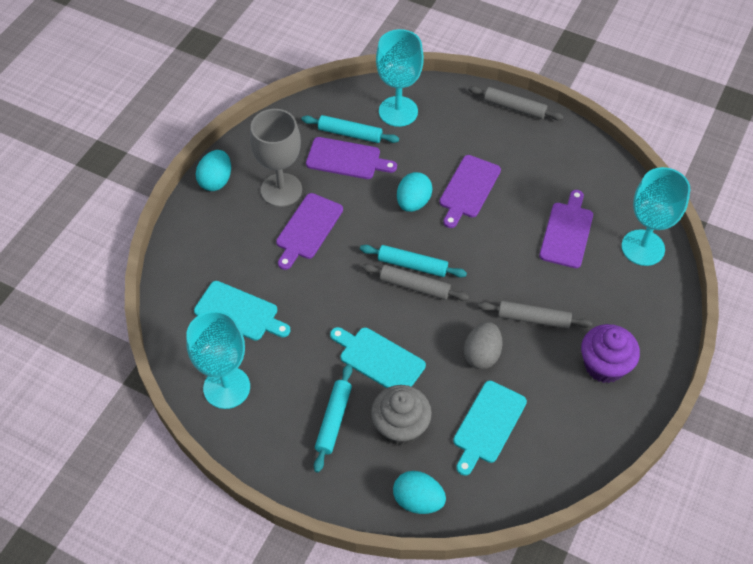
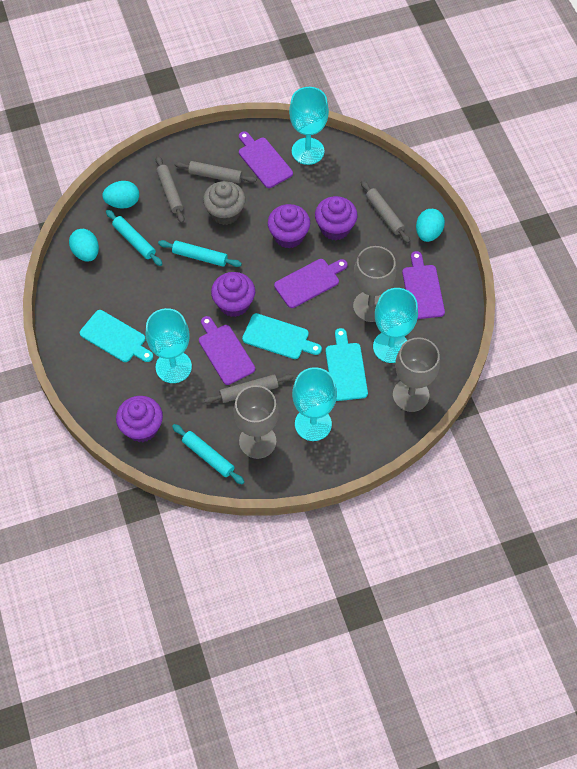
grey egg: 1 -> 0
grey goblet: 1 -> 3
grey rolling pin: 3 -> 4
purple cupcake: 1 -> 4
turquoise goblet: 3 -> 4

